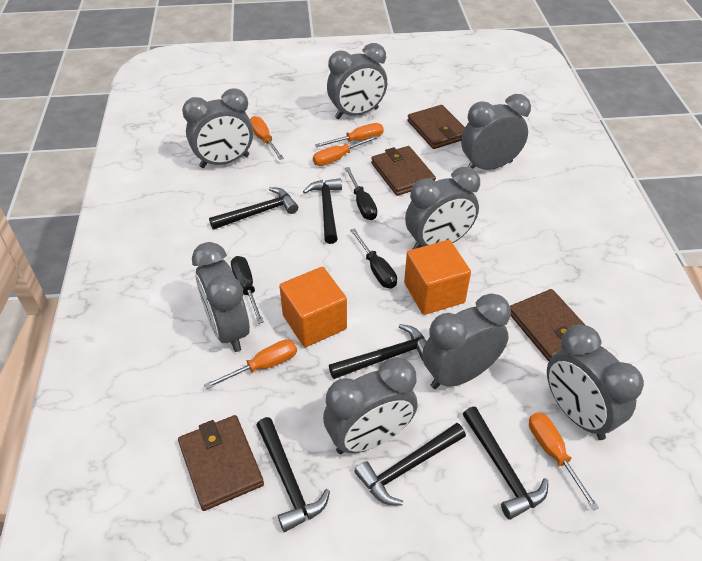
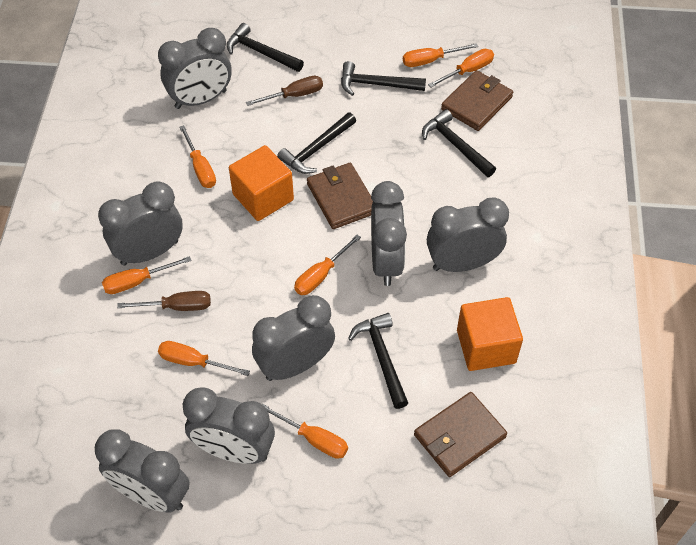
black hammer: 6 -> 5
black screwdriver: 3 -> 0
brown screwdriver: 0 -> 2
brown wallet: 4 -> 3
grey clock: 8 -> 7
orange screwdriver: 5 -> 7

